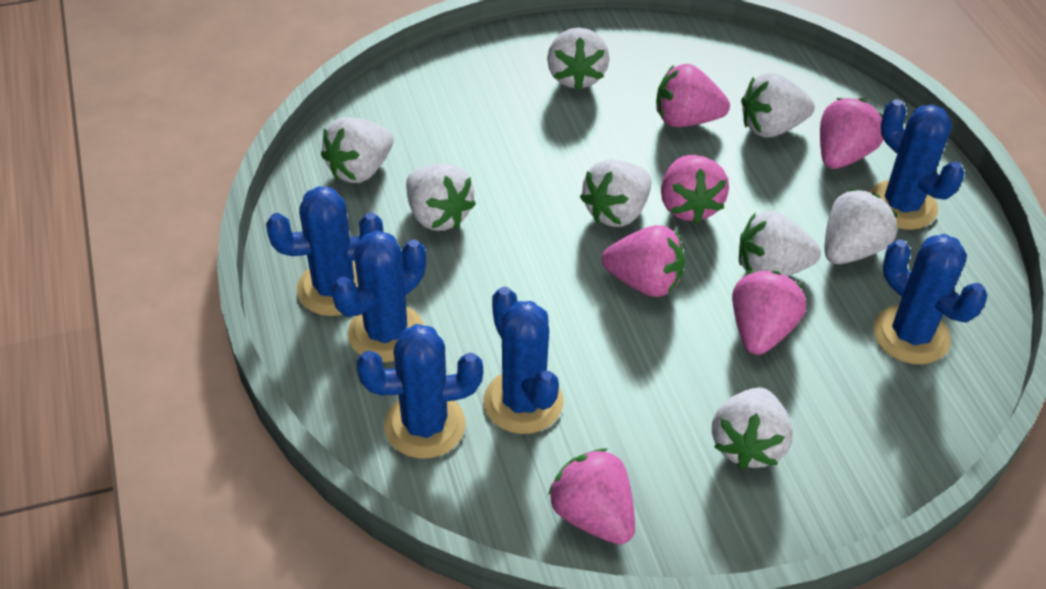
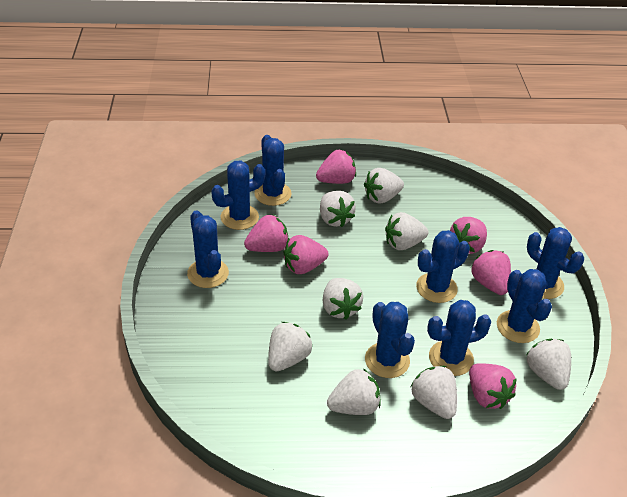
blue cactus: 6 -> 8

